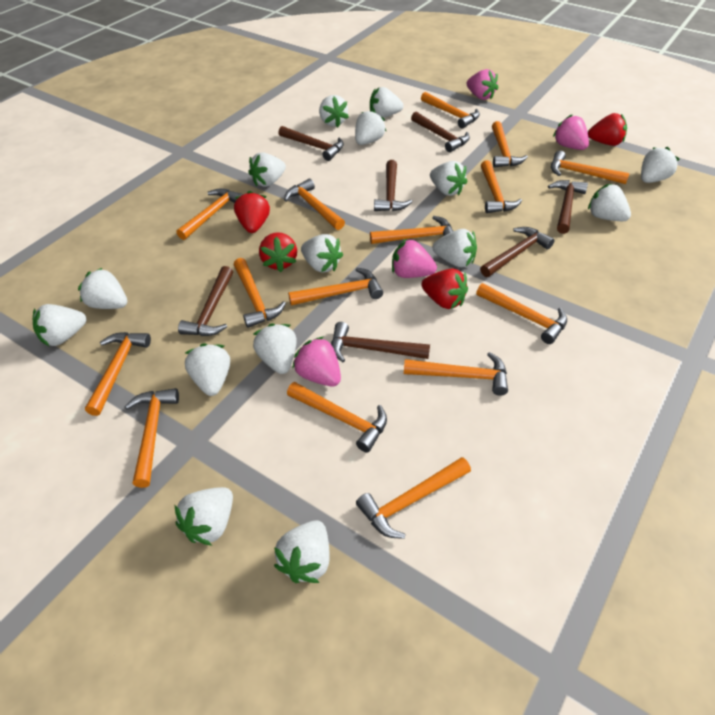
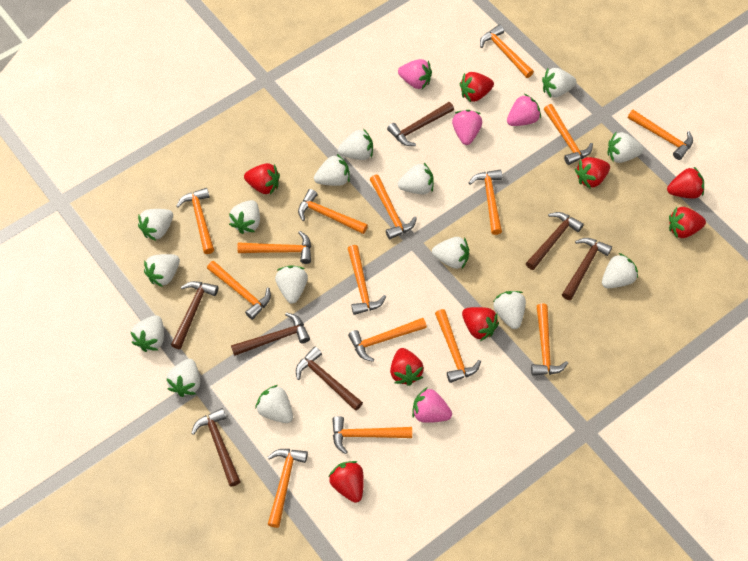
red strawberry: 4 -> 8

